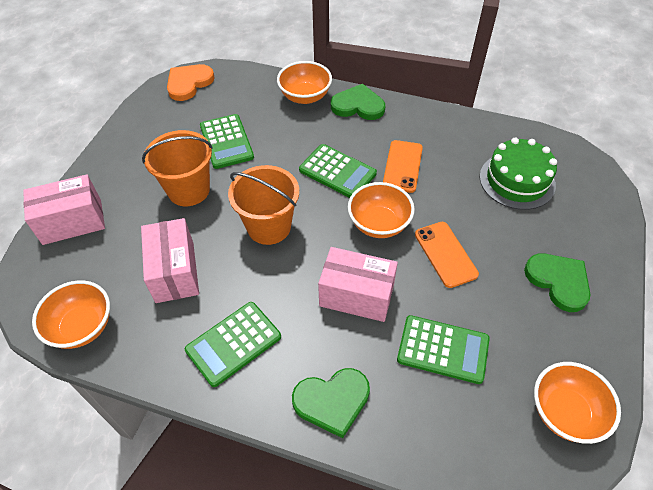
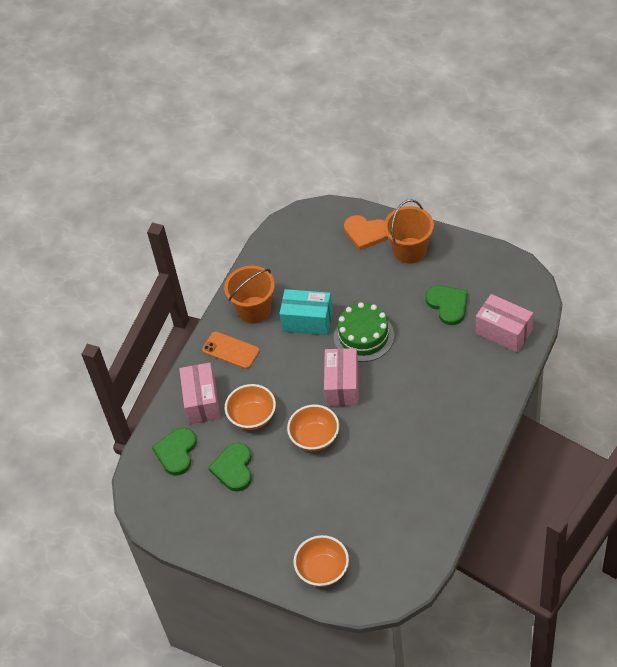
green calculator: 4 -> 0
orange bowl: 4 -> 3
orange phone: 2 -> 1
turquoise box: 0 -> 1

